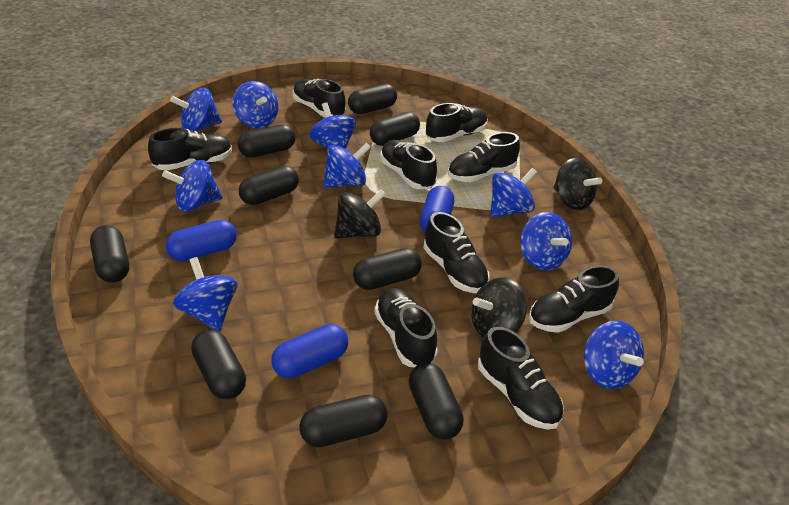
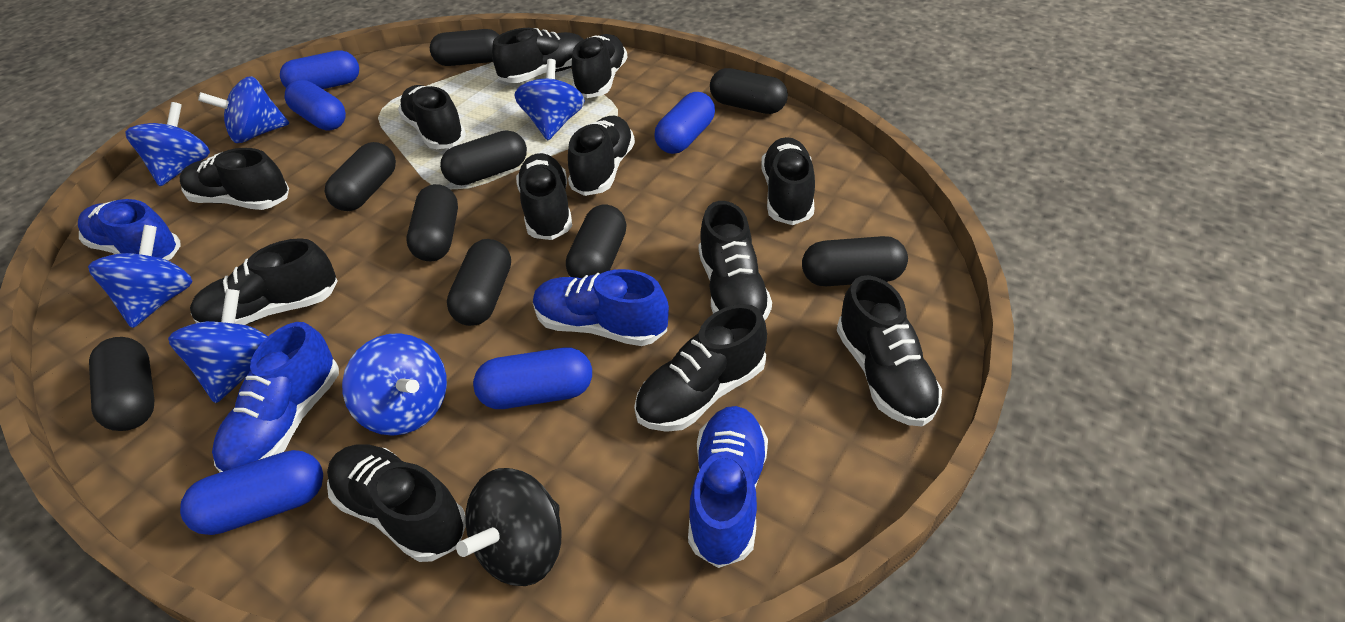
black shoe: 9 -> 12
black spinning top: 3 -> 1
blue capsule: 3 -> 5
blue shoe: 0 -> 4
blue spinning top: 9 -> 6

